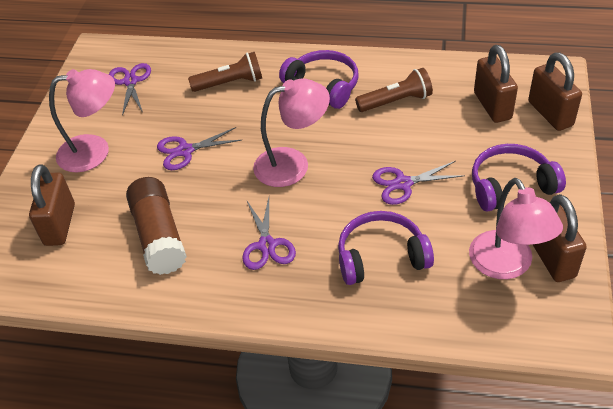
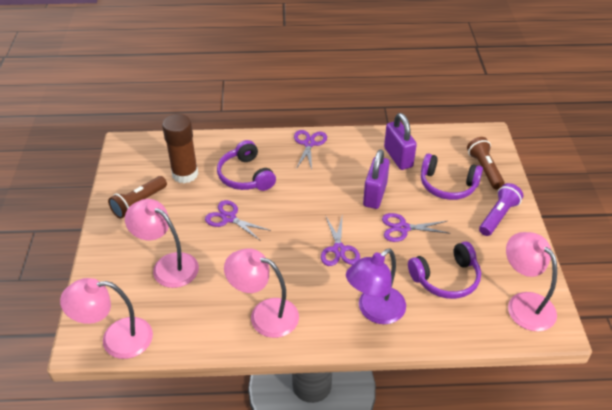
brown padlock: 4 -> 0
pink lamp: 3 -> 4
purple flashlight: 0 -> 1
purple lamp: 0 -> 1
purple padlock: 0 -> 2

